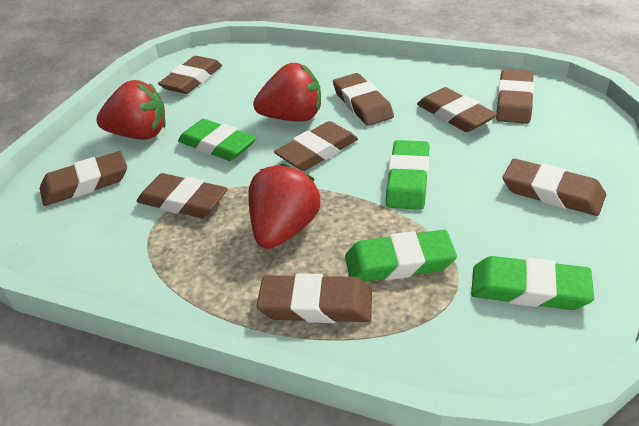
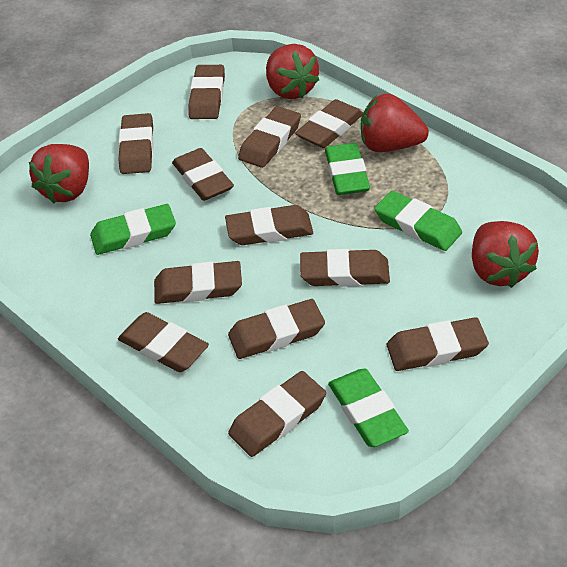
brown eraser: 9 -> 12
red strawberry: 3 -> 4

